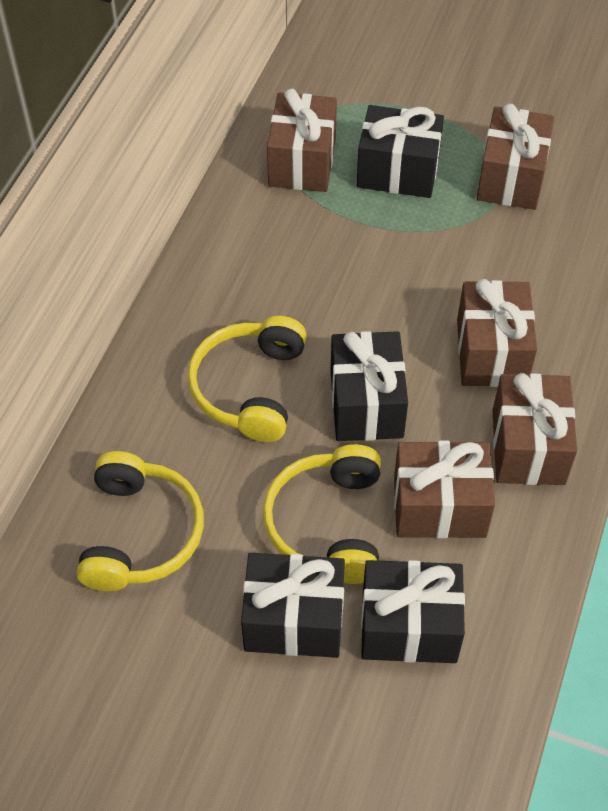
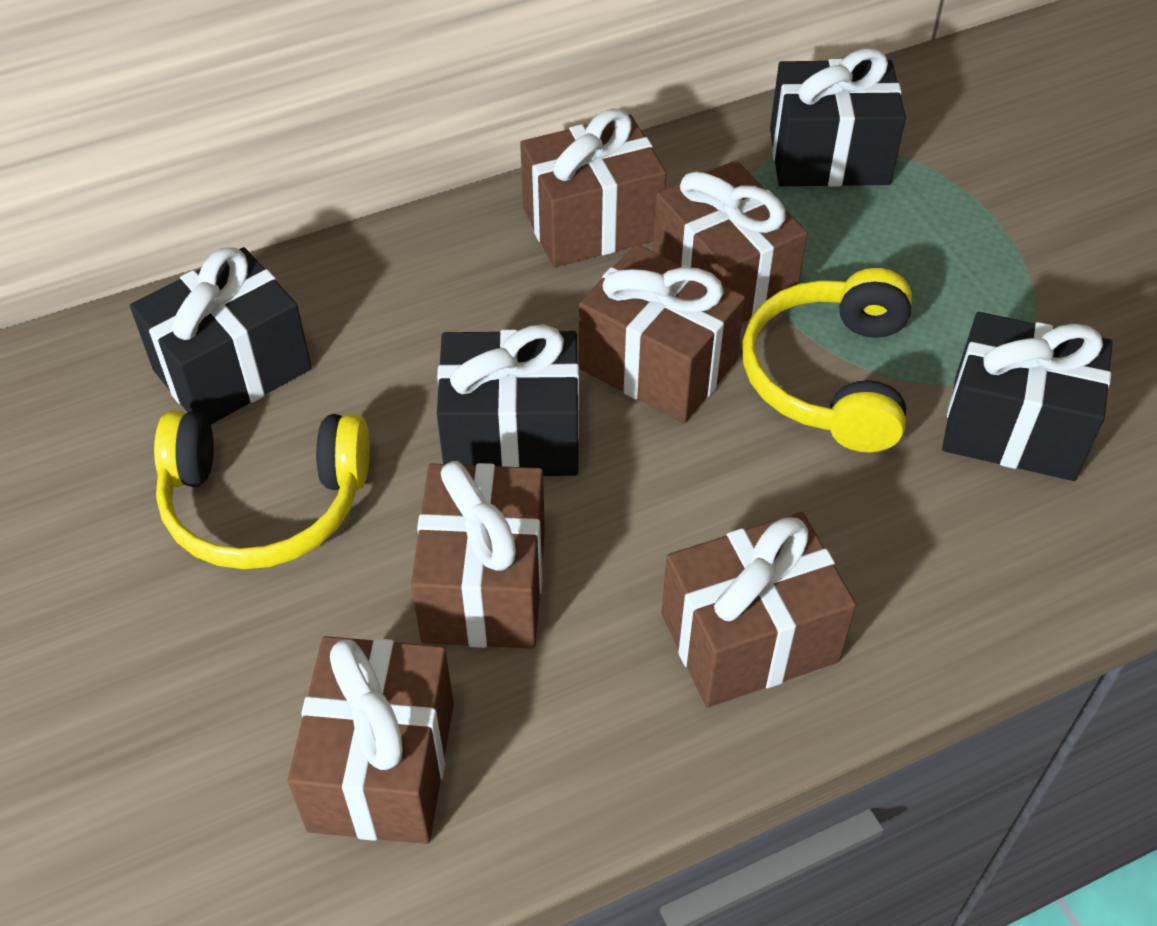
brown gift: 5 -> 6
yellow headphones: 3 -> 2

